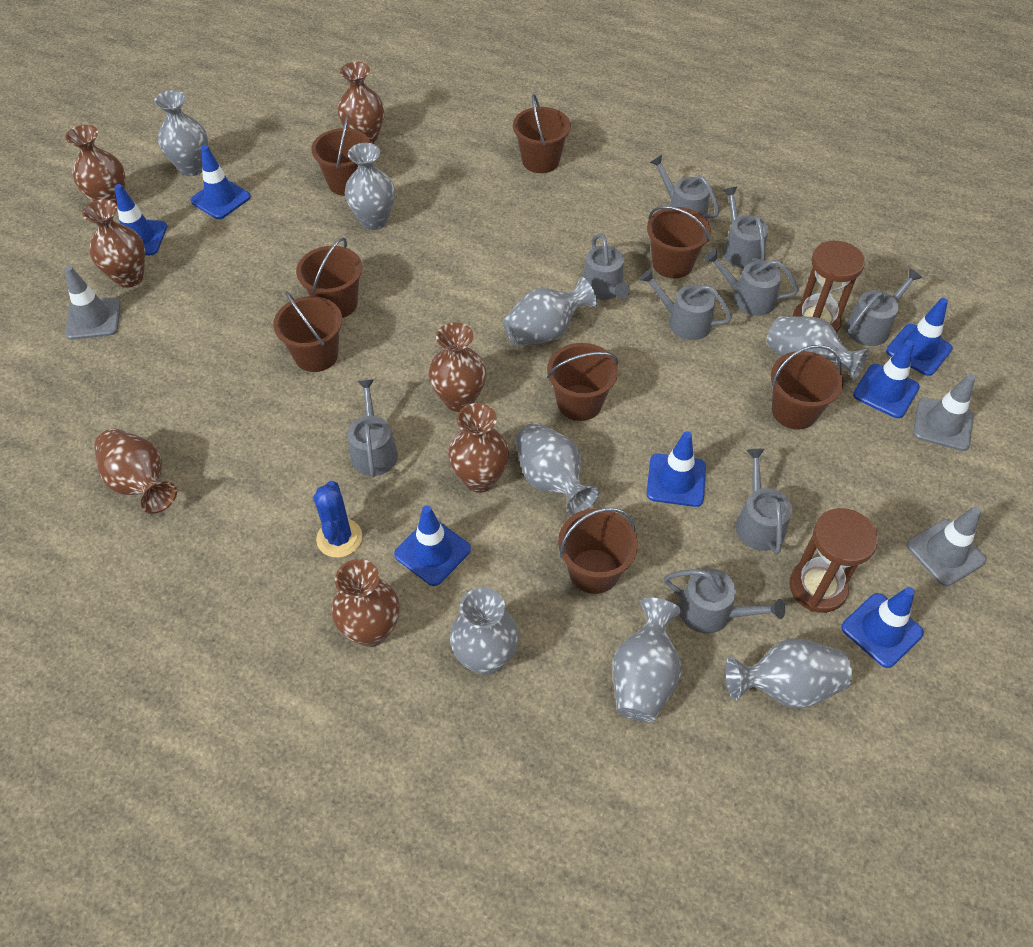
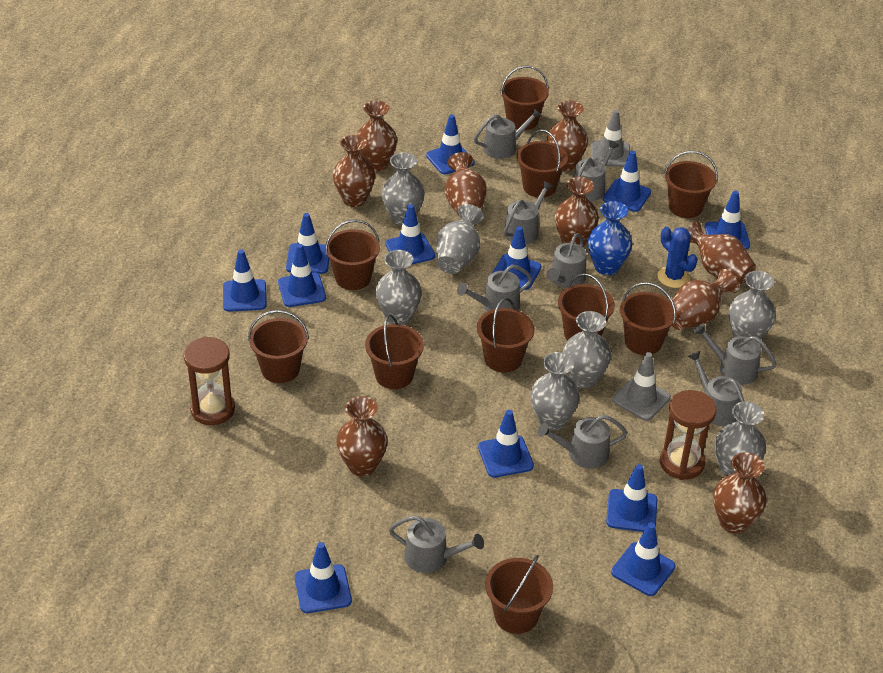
blue traffic cone: 7 -> 12
blue vase: 0 -> 1
brown bucket: 8 -> 10
brown vase: 7 -> 9
grey traffic cone: 3 -> 2
grey vase: 8 -> 7

